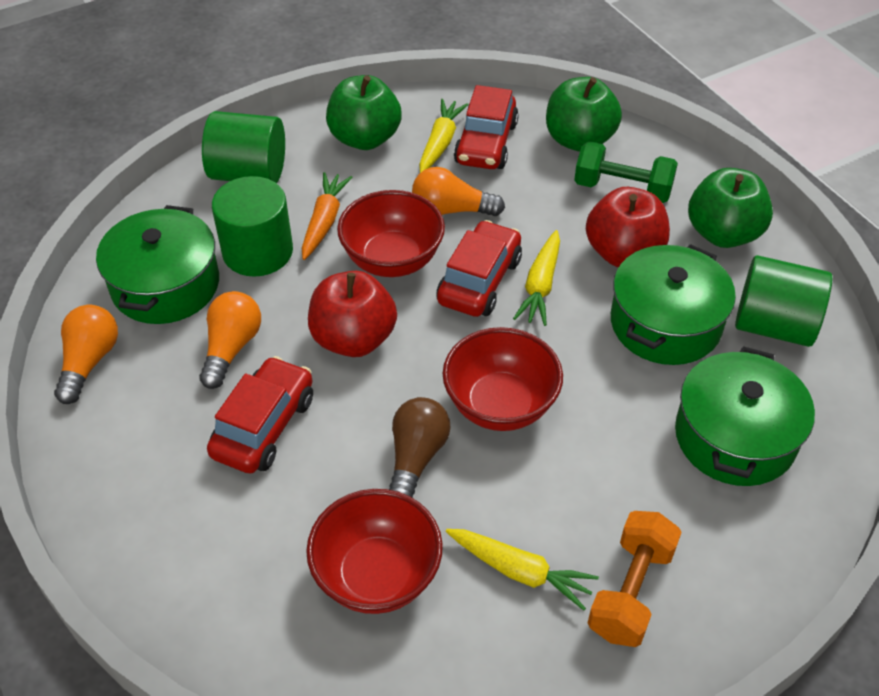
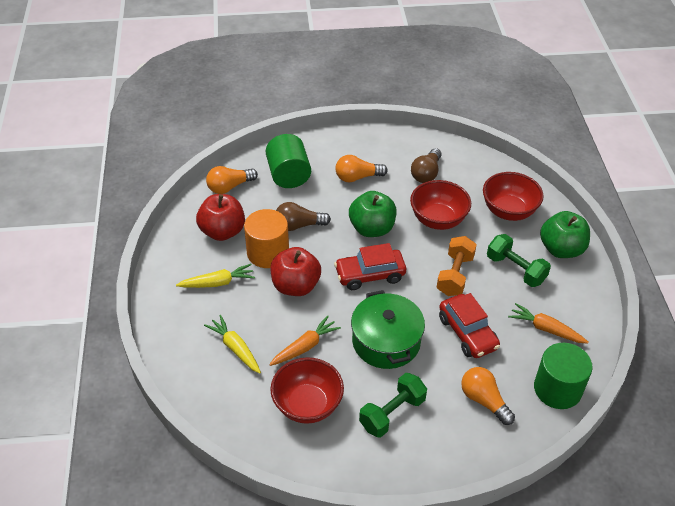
brown light bulb: 1 -> 2
green apple: 3 -> 2
green cylinder: 3 -> 2
green dumbbell: 1 -> 2
green pot: 3 -> 1
orange carrot: 1 -> 2
orange cylinder: 0 -> 1
red car: 3 -> 2
yellow carrot: 3 -> 2

